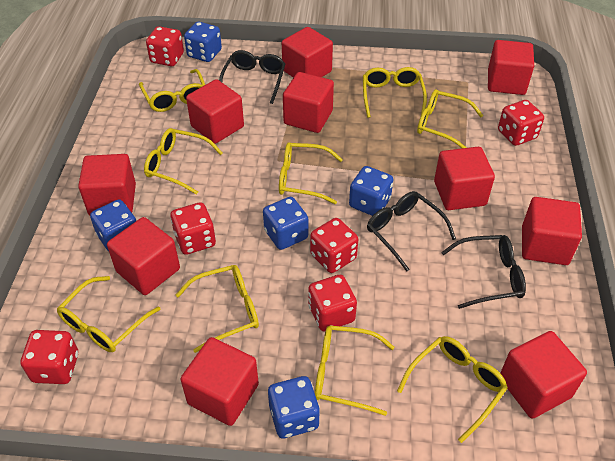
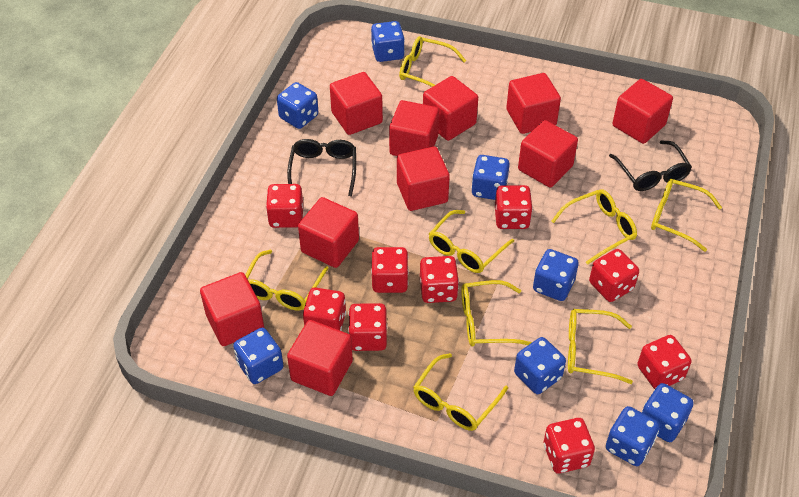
black glasses: 3 -> 2
blue dice: 5 -> 8
red dice: 6 -> 9
yellow glasses: 9 -> 8

